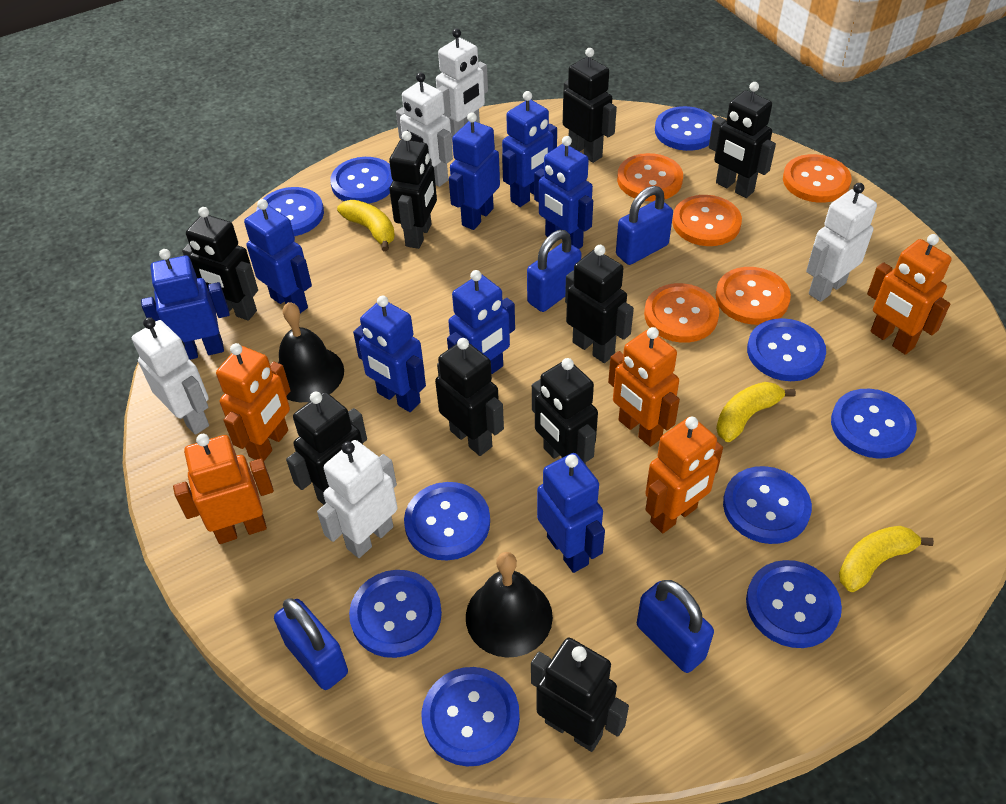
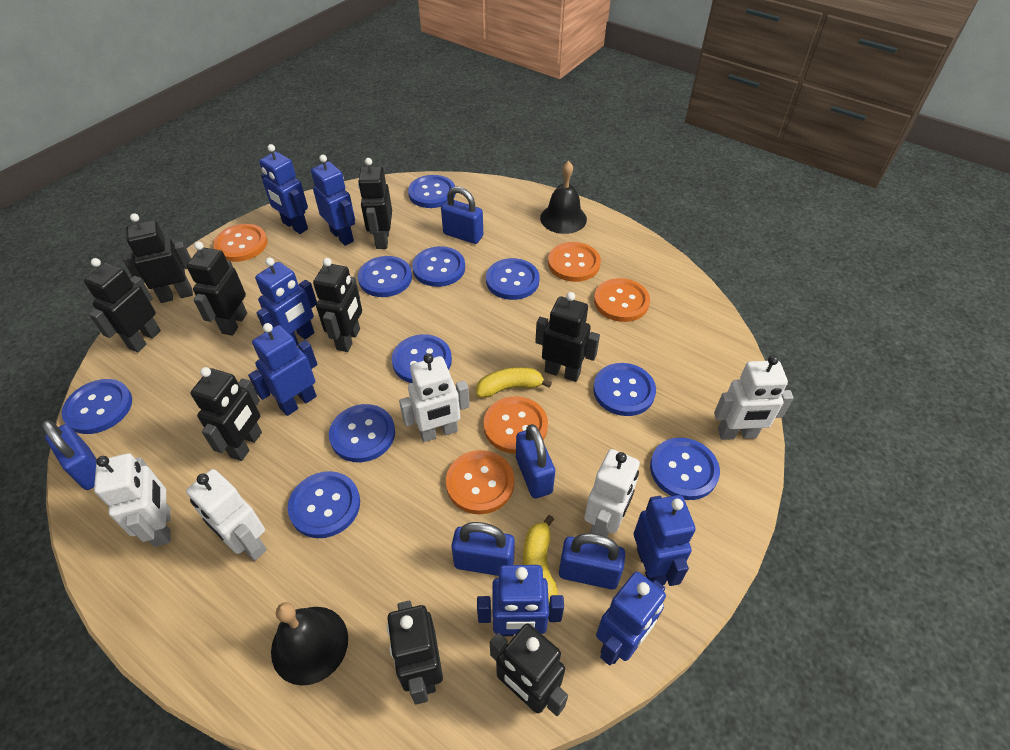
blue padlock: 4 -> 5
blue robot: 8 -> 7
orange robot: 5 -> 0
yellow banana: 3 -> 2

